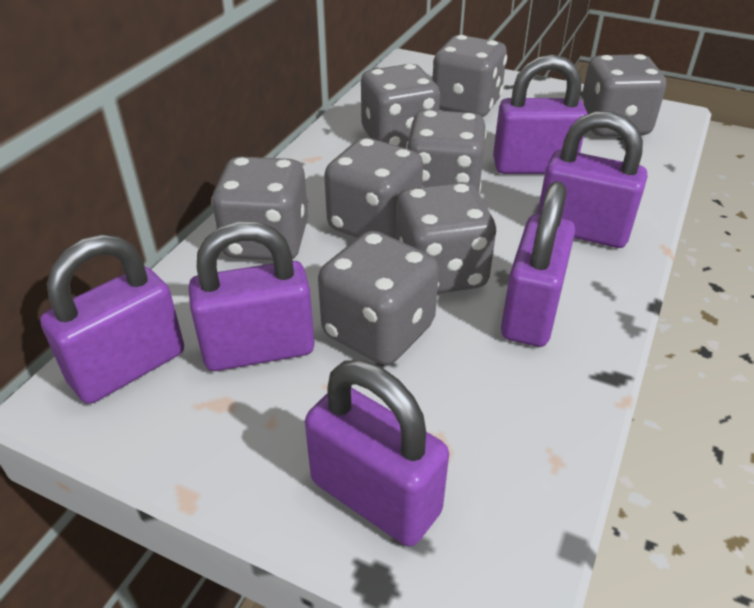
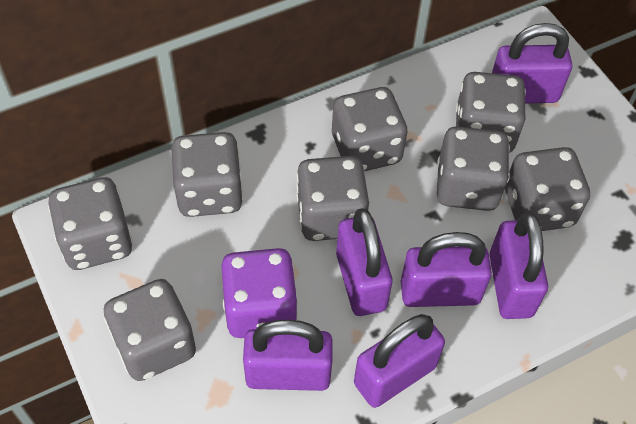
purple dice: 0 -> 1

